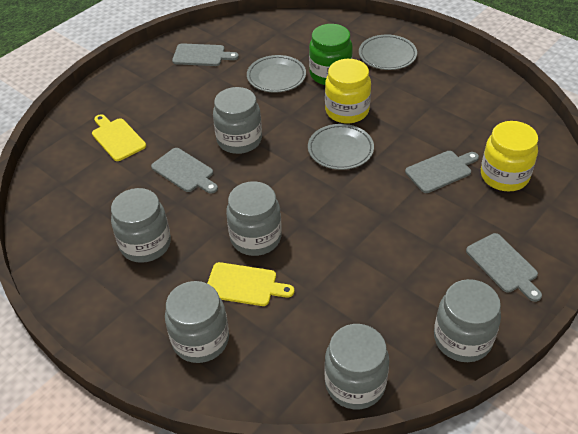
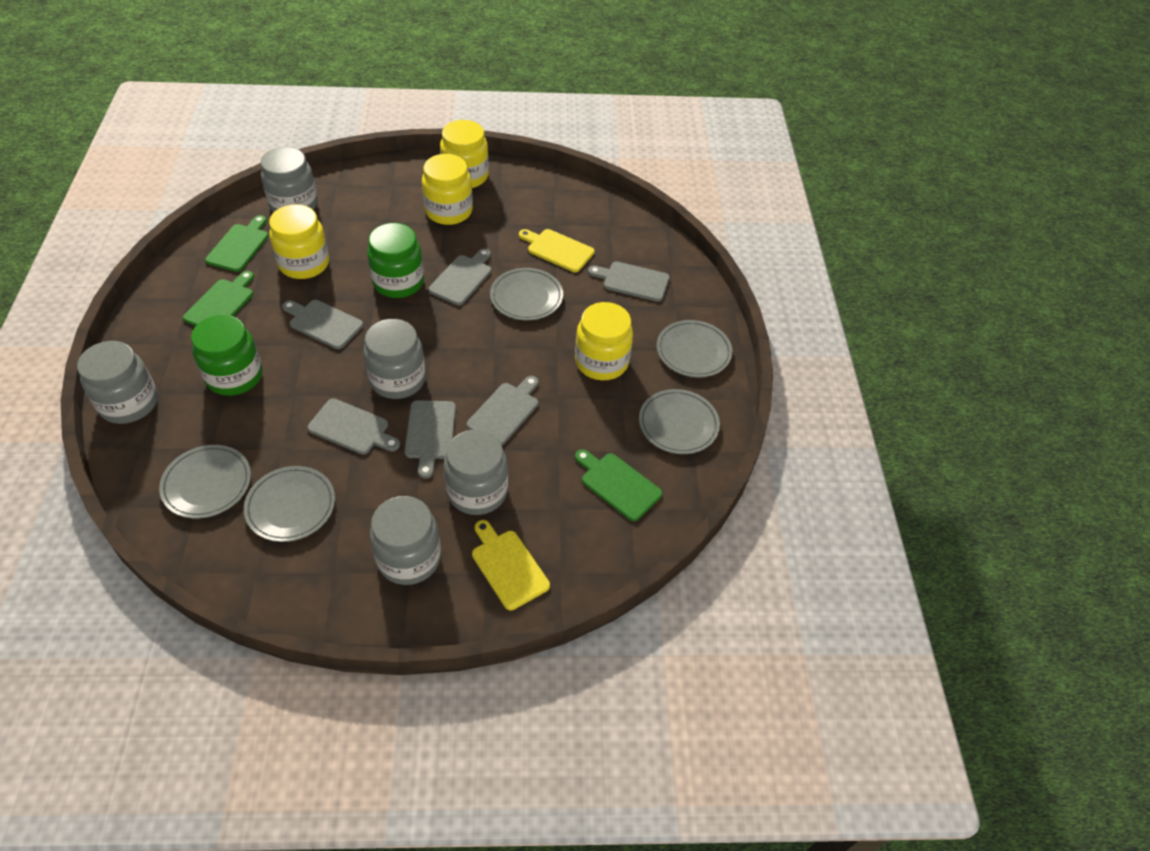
green cutting board: 0 -> 3
green jar: 1 -> 2
grey cutting board: 4 -> 6
grey jar: 6 -> 5
grey plate: 3 -> 5
yellow jar: 2 -> 4

